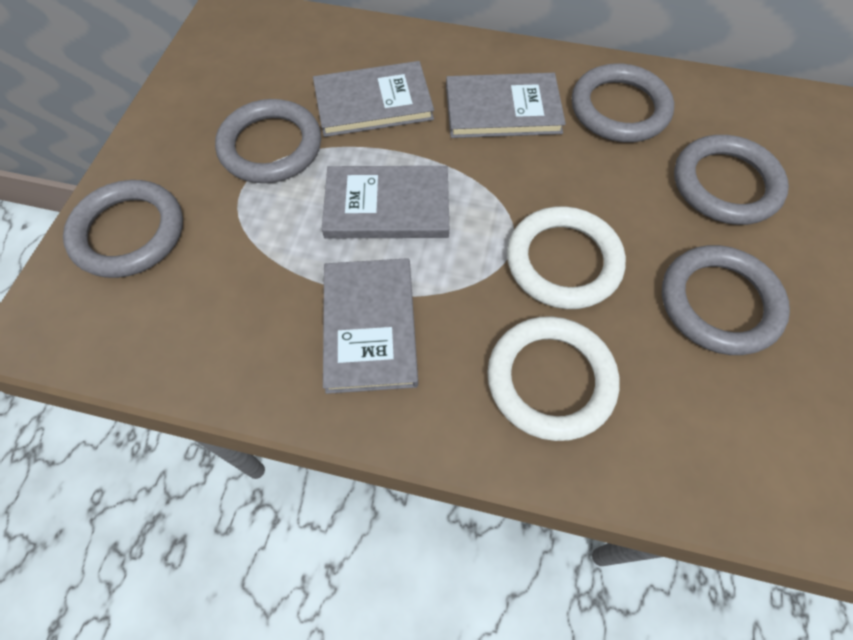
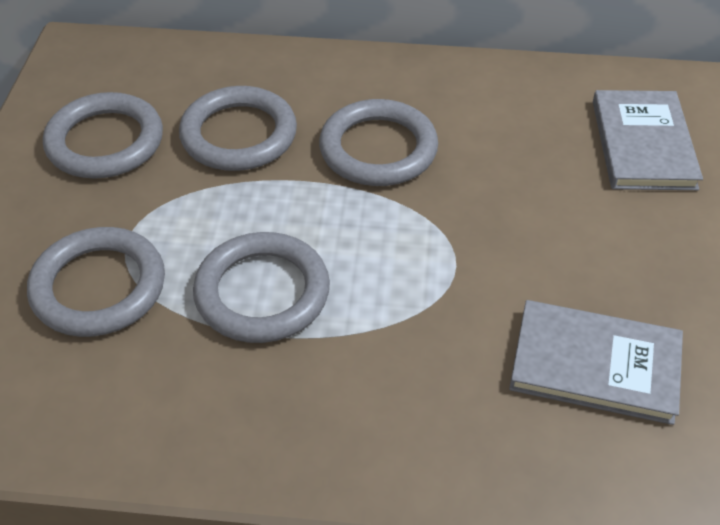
grey book: 4 -> 2
white ring: 2 -> 0

